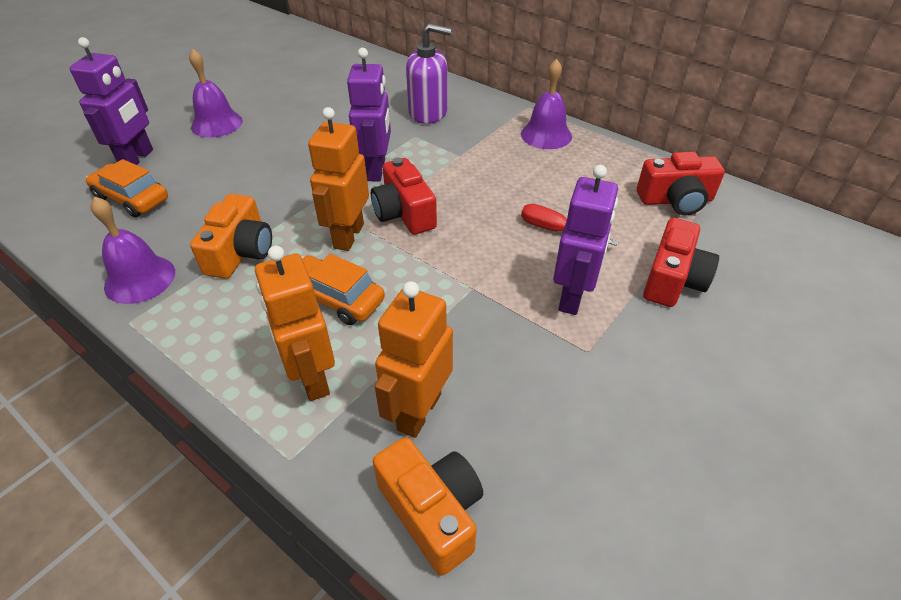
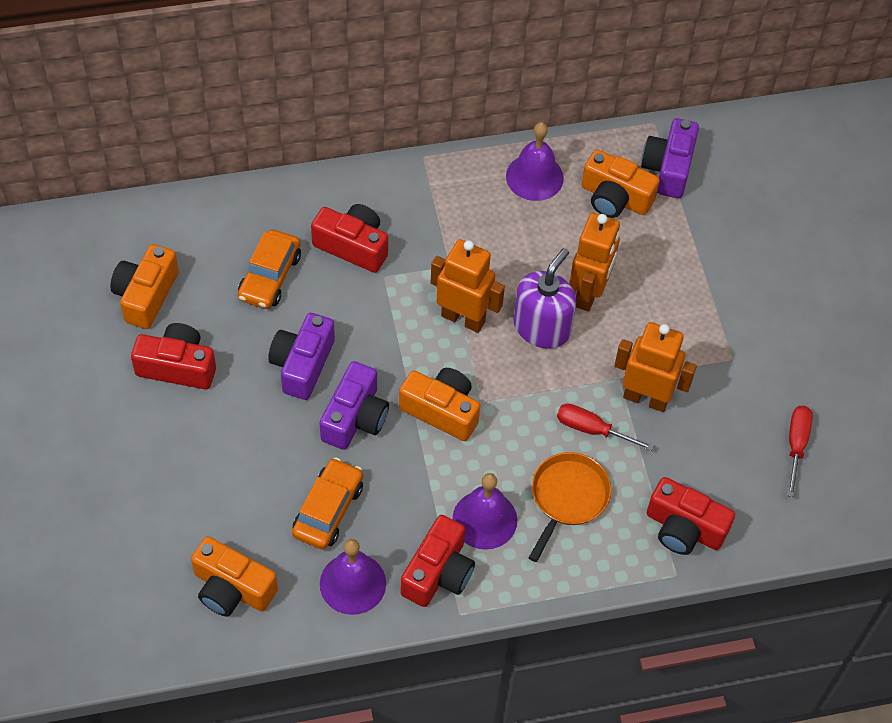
orange camera: 2 -> 4
orange pan: 0 -> 1
purple camera: 0 -> 3
purple robot: 3 -> 0
red camera: 3 -> 4
red screwdriver: 1 -> 2

